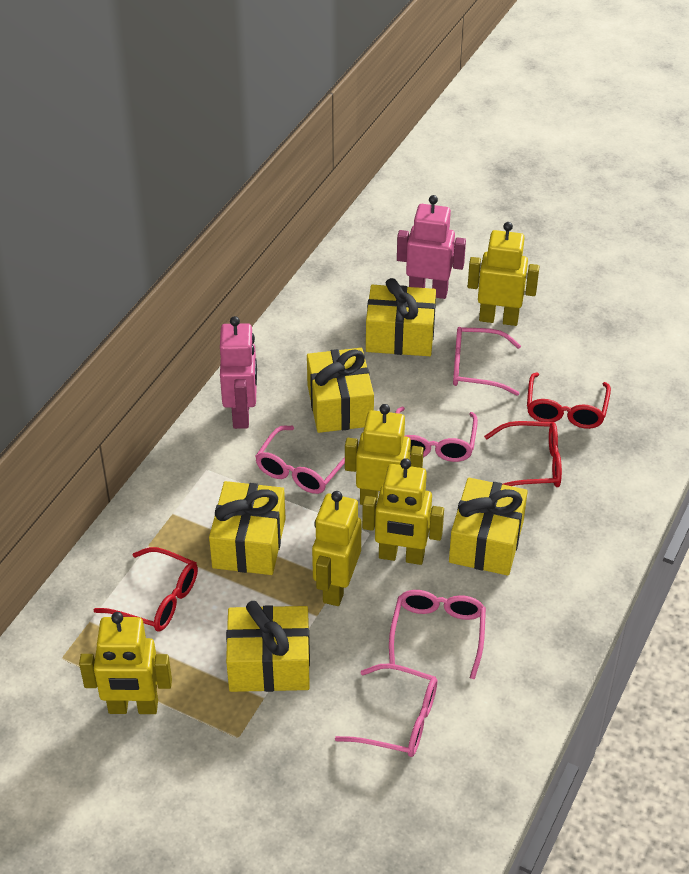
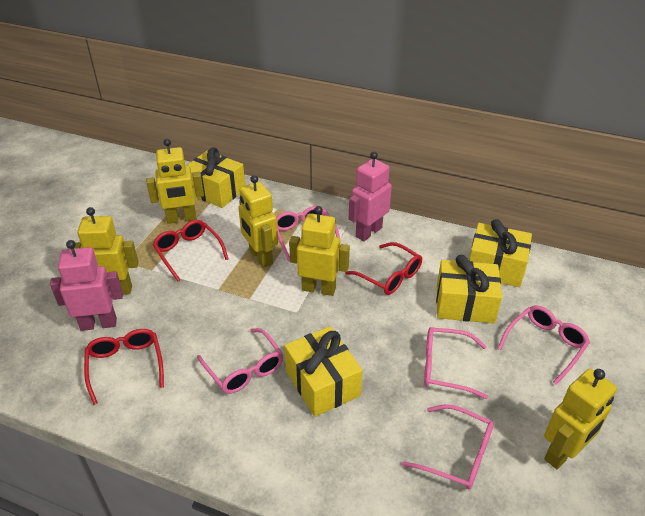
yellow gift: 5 -> 4

